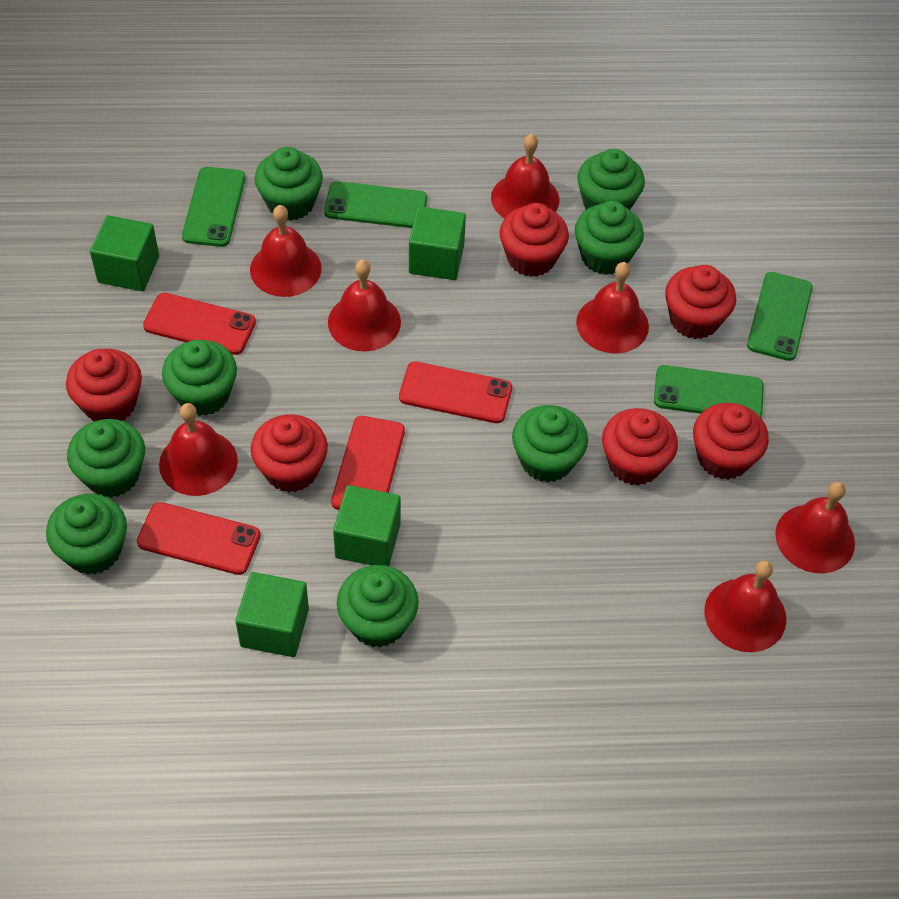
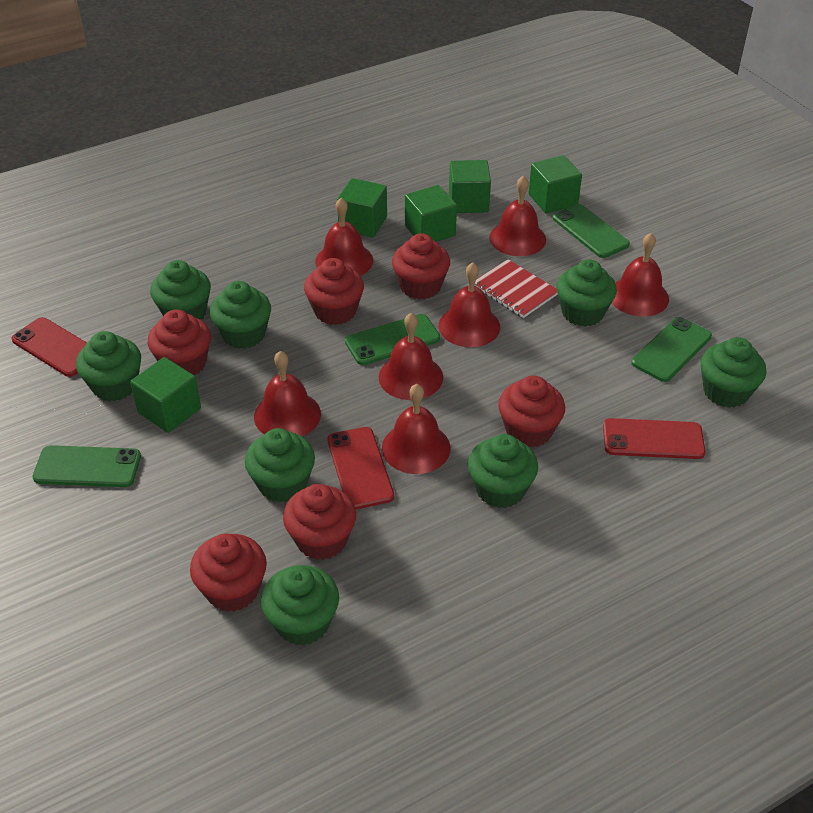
green cube: 4 -> 5
red notebook: 0 -> 1
red phone: 4 -> 3

